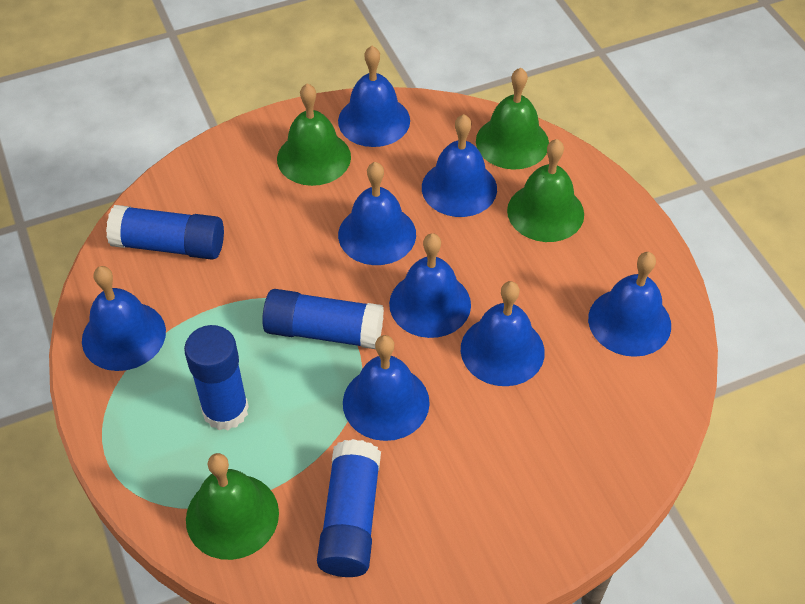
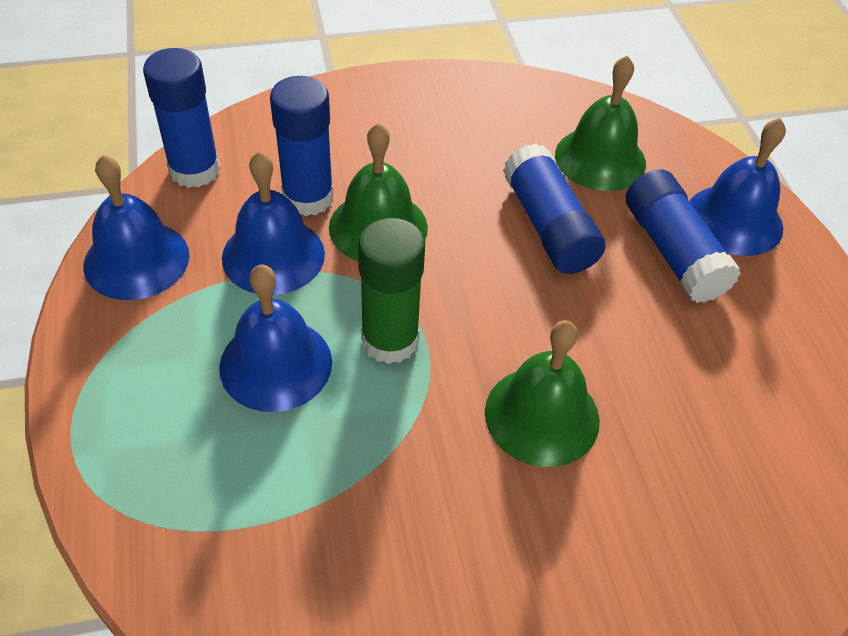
blue bell: 8 -> 4
green bell: 4 -> 3
green glue stick: 0 -> 1

